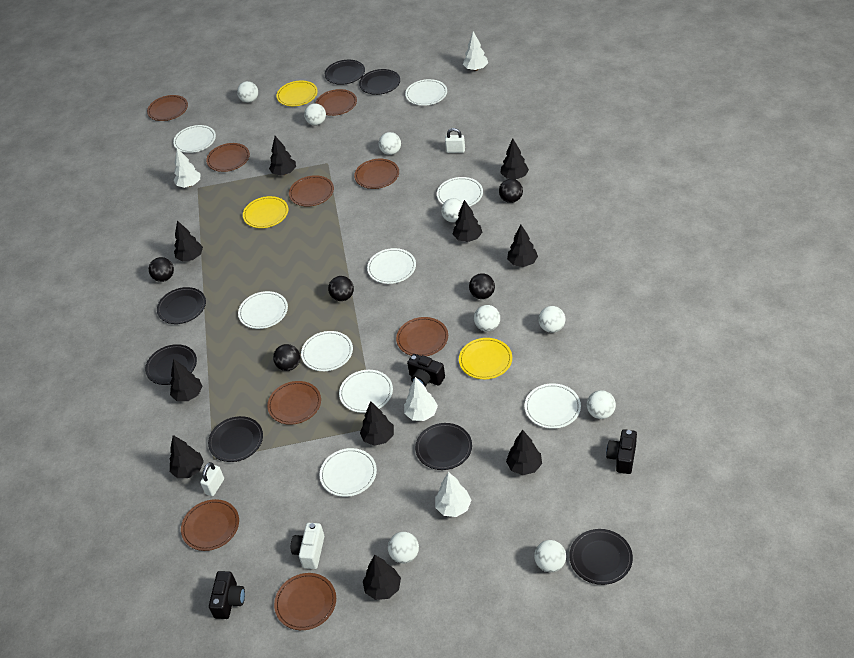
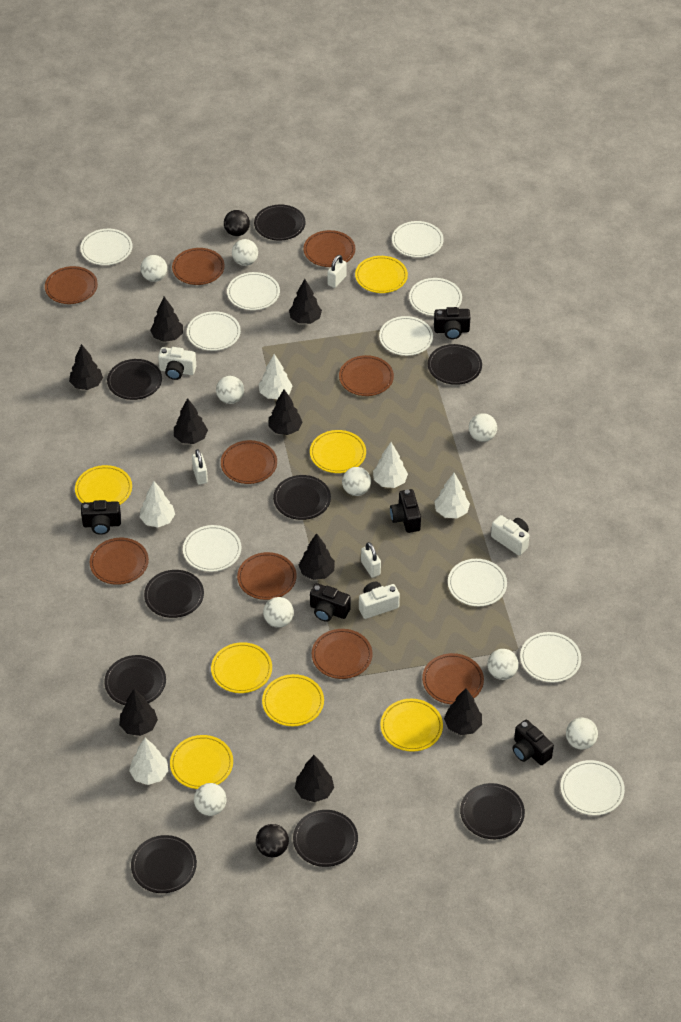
black ball: 5 -> 2
black camera: 3 -> 5
black plate: 7 -> 9
black tree: 10 -> 9
white camera: 1 -> 3
white padlock: 2 -> 3
white plate: 9 -> 10
white tree: 4 -> 5
yellow plate: 3 -> 7

